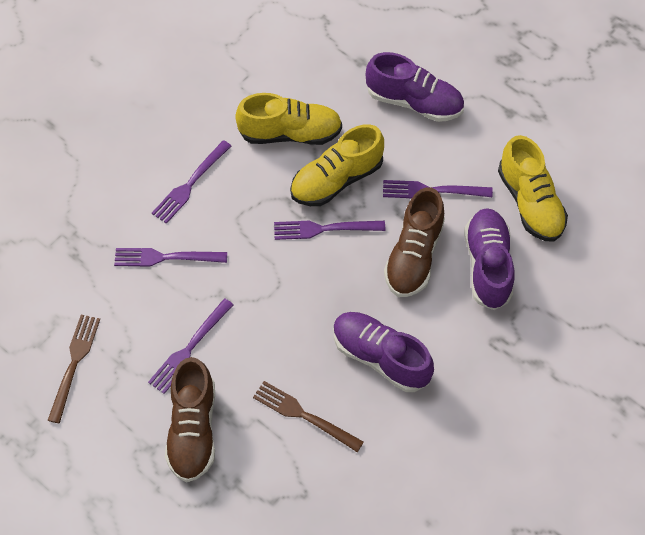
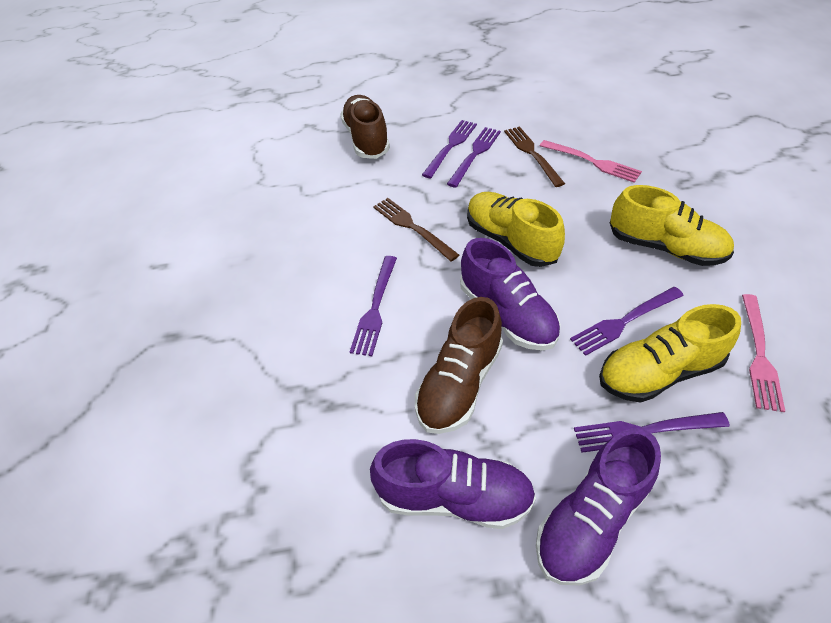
pink fork: 0 -> 2

